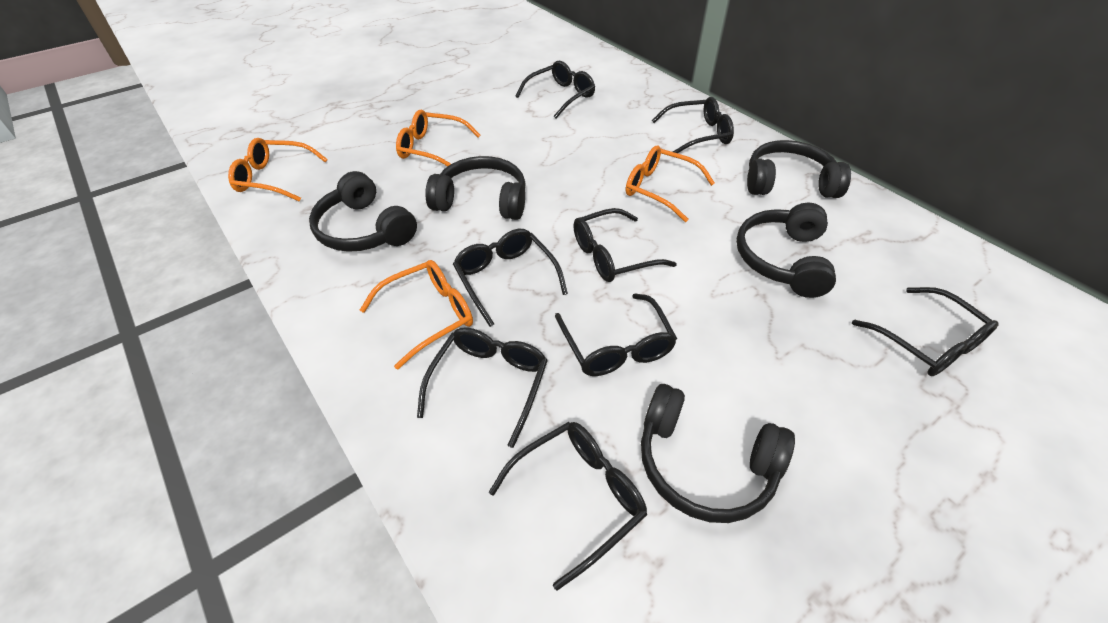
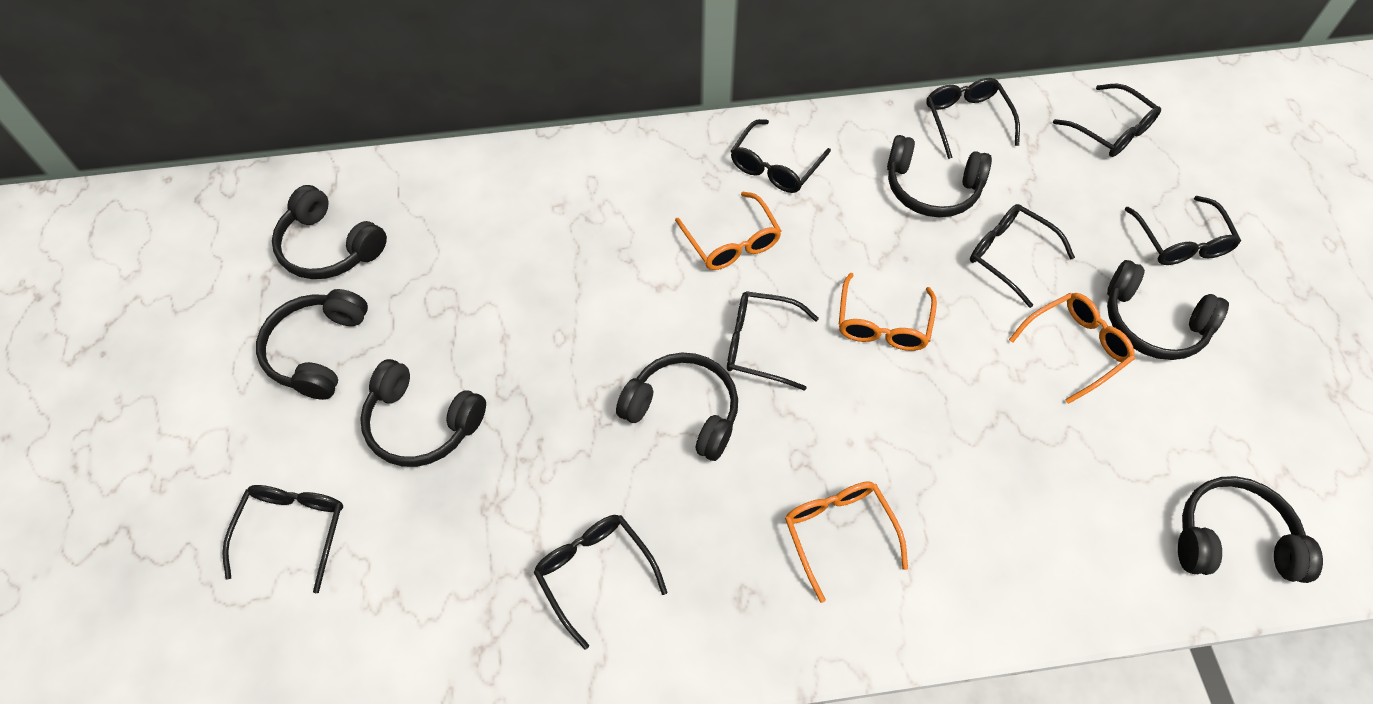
black headphones: 5 -> 7

